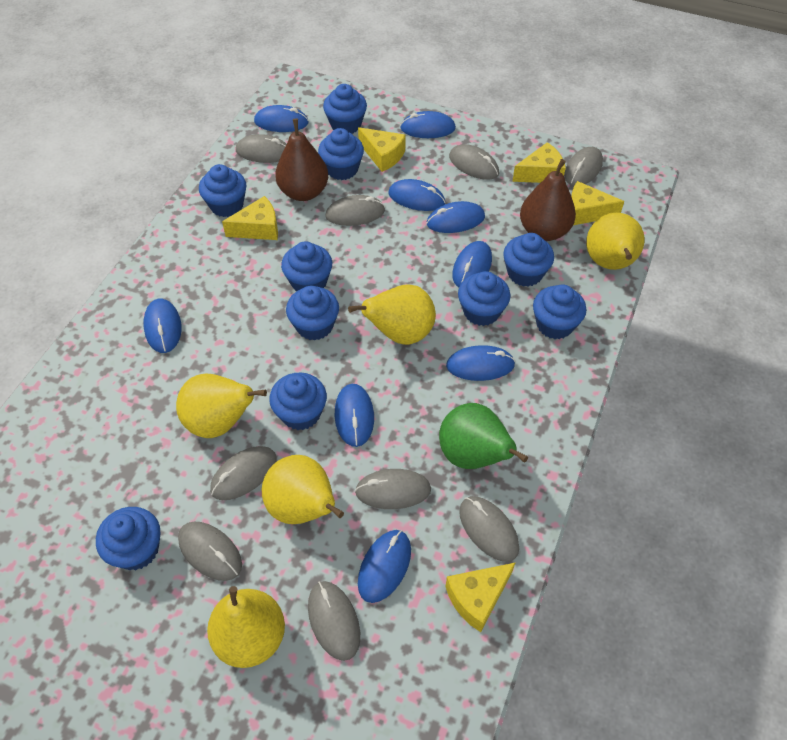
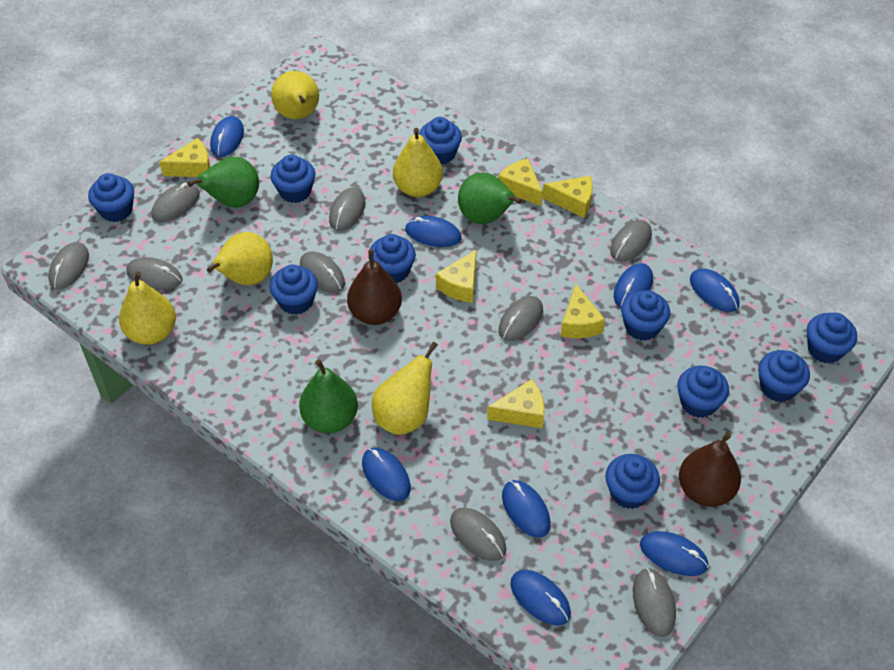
blue mouse: 9 -> 8
green pear: 1 -> 3
yellow cheese: 5 -> 6

